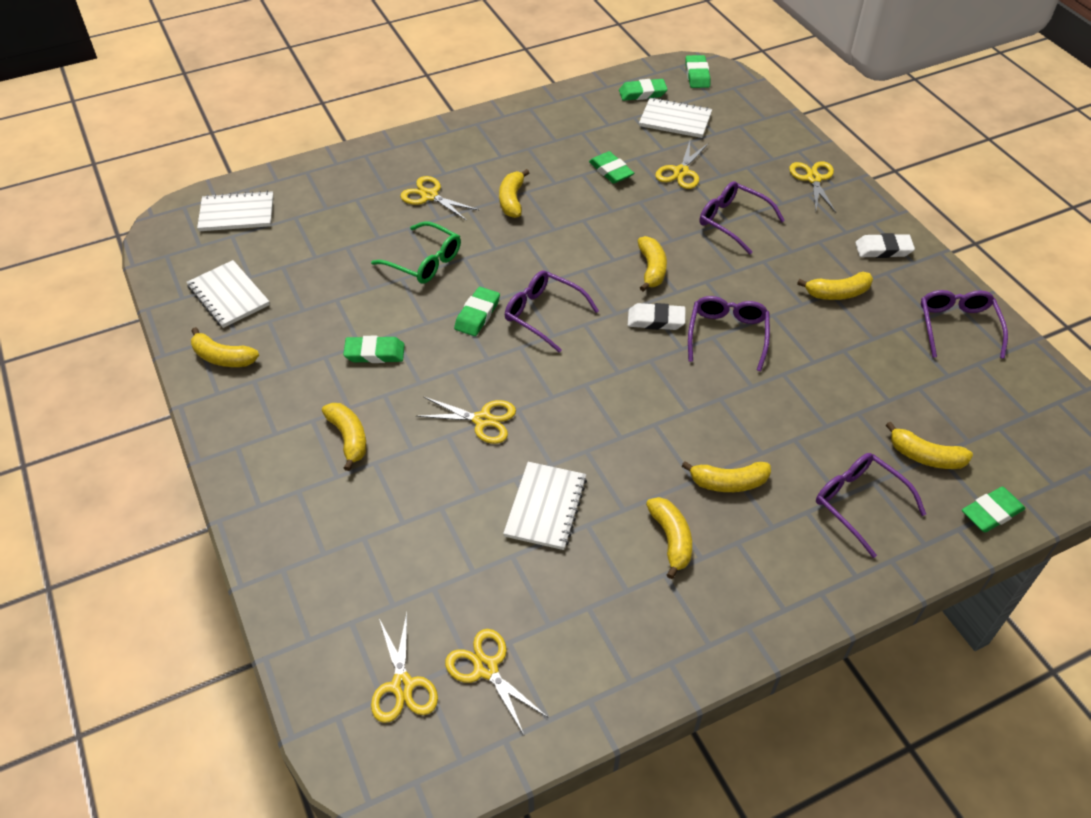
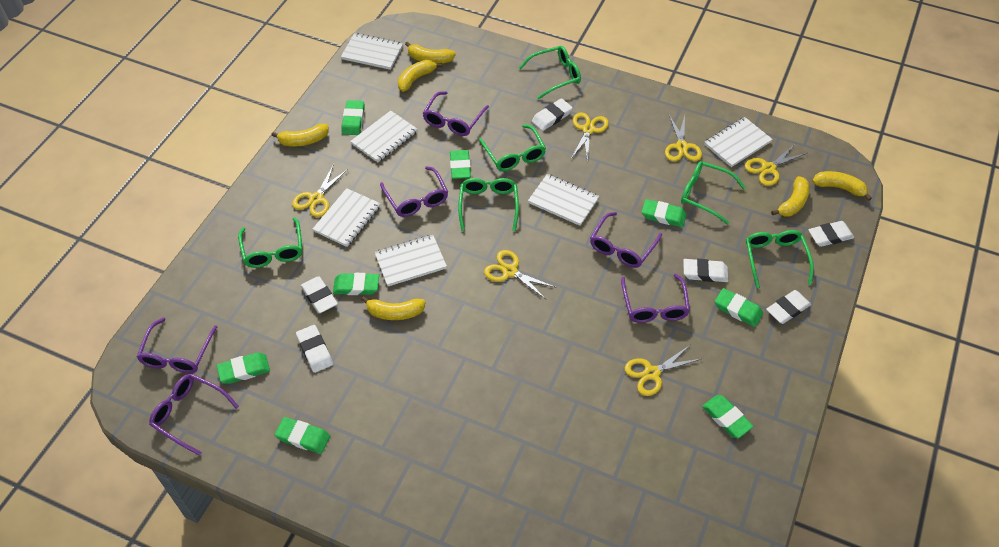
green eraser: 6 -> 8
green glasses: 1 -> 6
purple glasses: 5 -> 6
white eraser: 2 -> 6
white notebook: 4 -> 6
yellow banana: 8 -> 6

